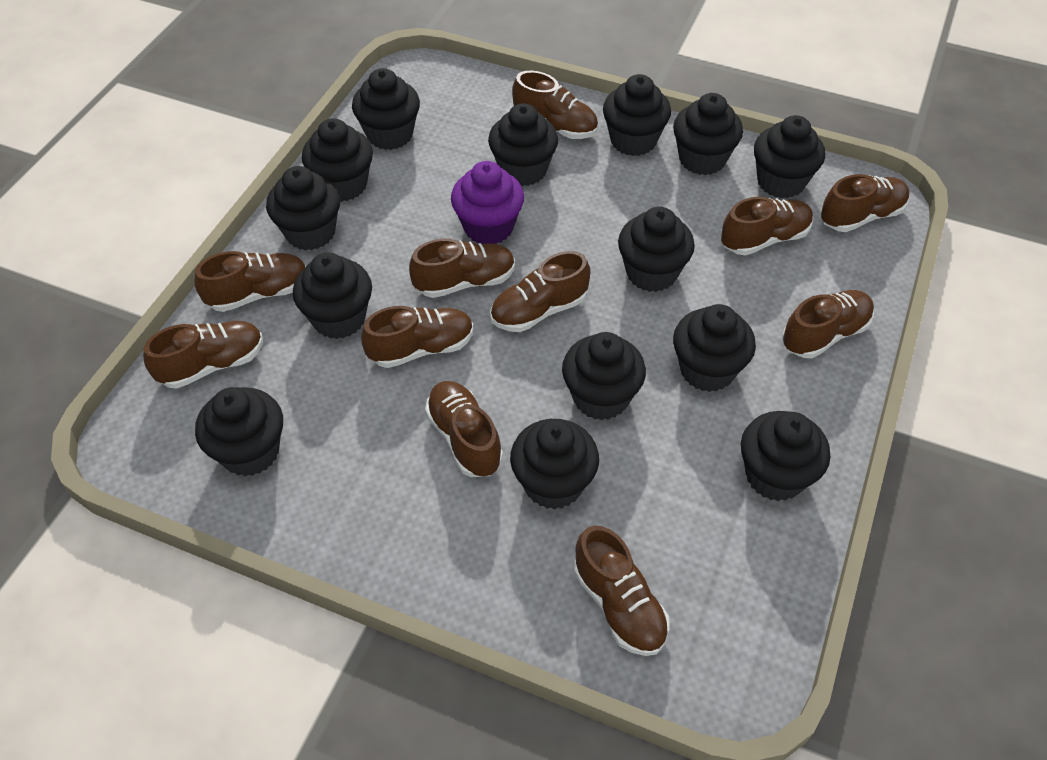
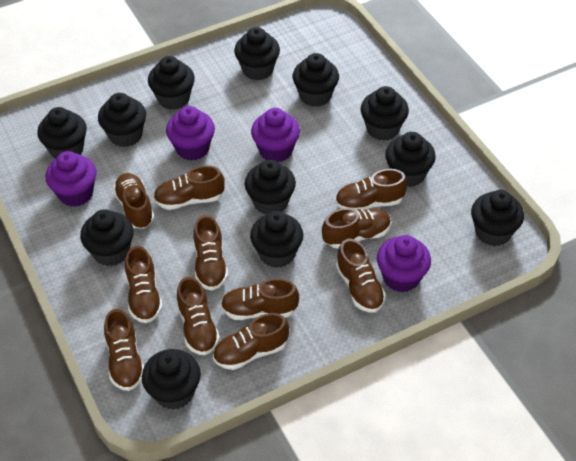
black cupcake: 14 -> 12
purple cupcake: 1 -> 4

